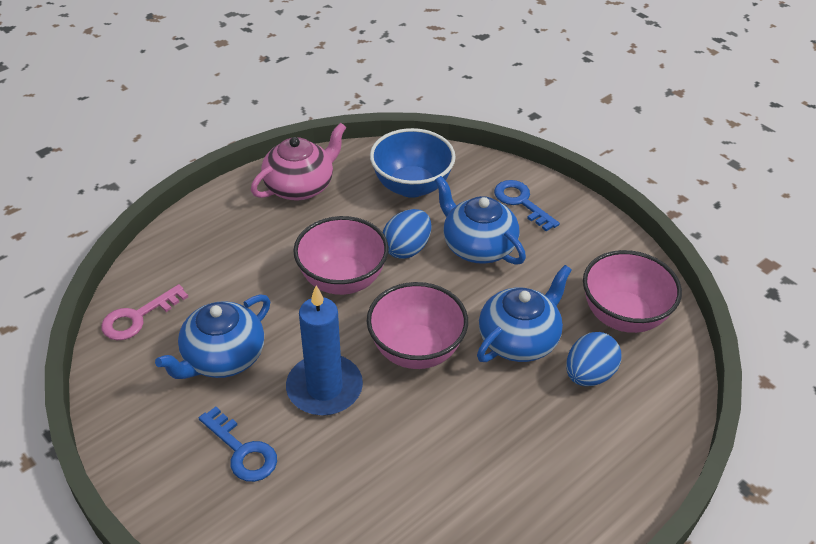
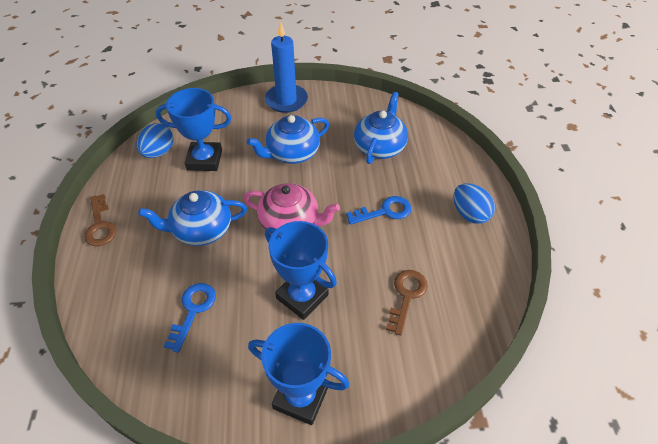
blue bowl: 1 -> 0
blue trophy: 0 -> 3
brown key: 0 -> 2
pink bowl: 3 -> 0
pink key: 1 -> 0

